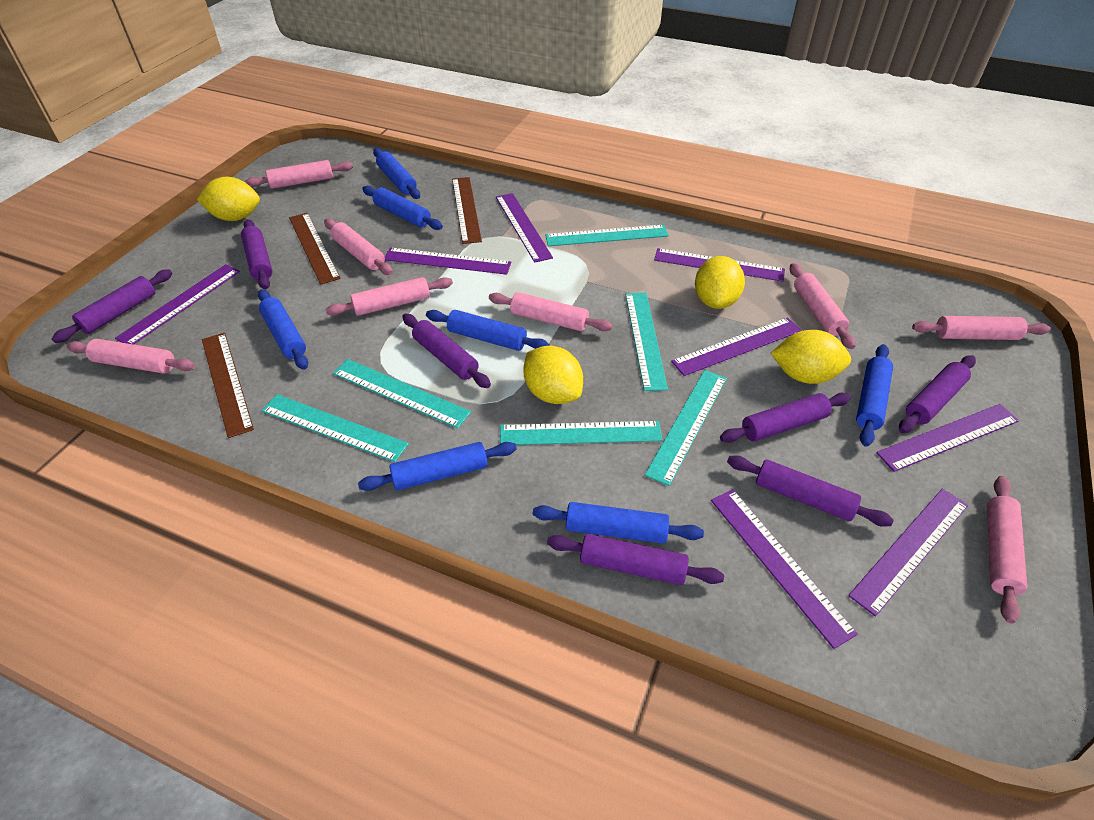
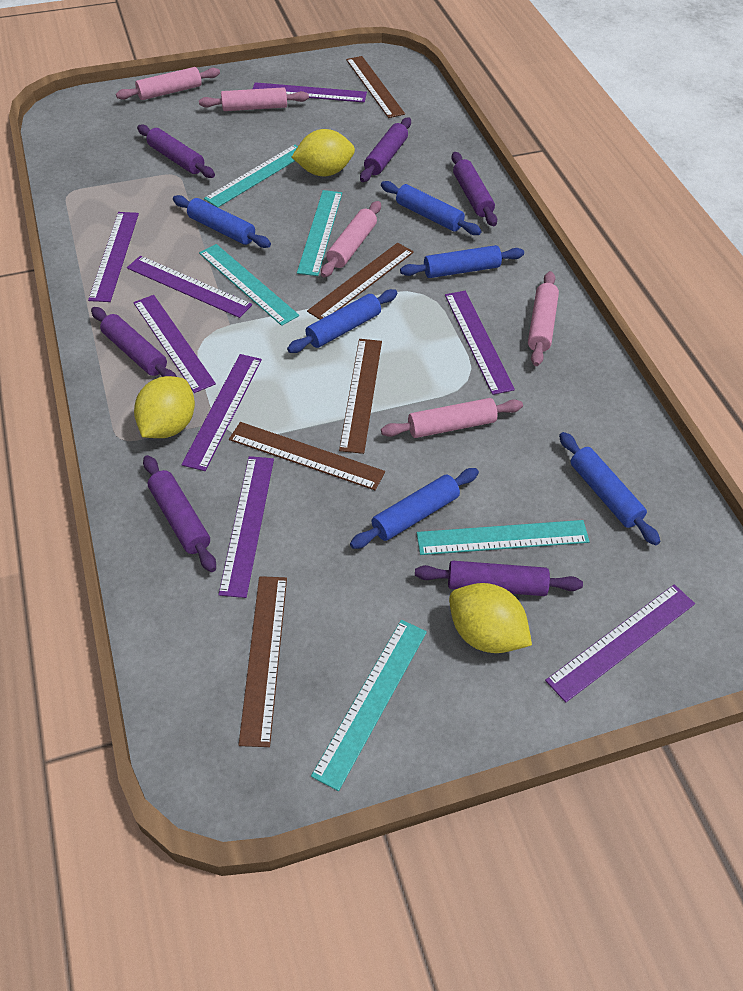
blue rolling pin: 7 -> 6
brown ruler: 3 -> 5
pink rolling pin: 8 -> 5
purple rolling pin: 7 -> 6
turquoise ruler: 6 -> 5
yellow lemon: 4 -> 3

